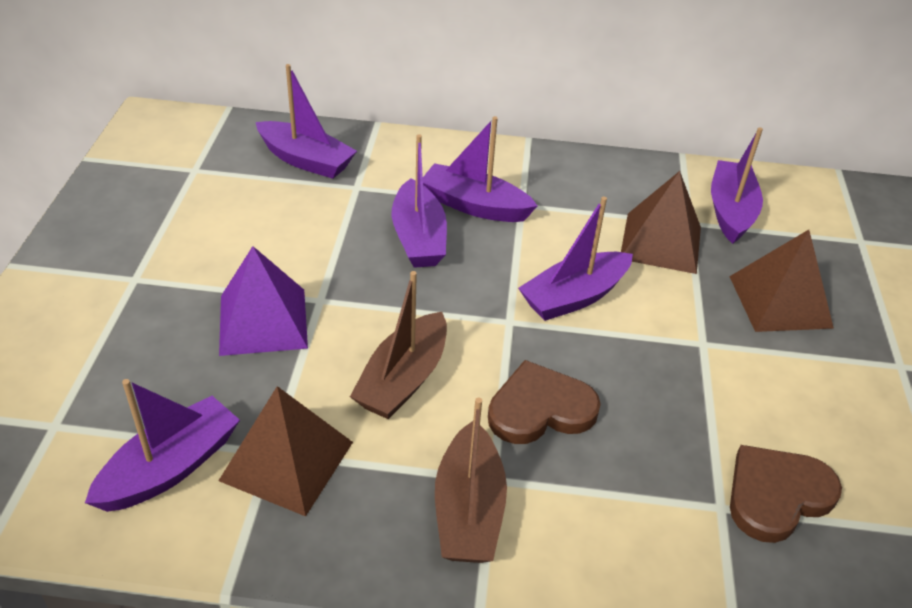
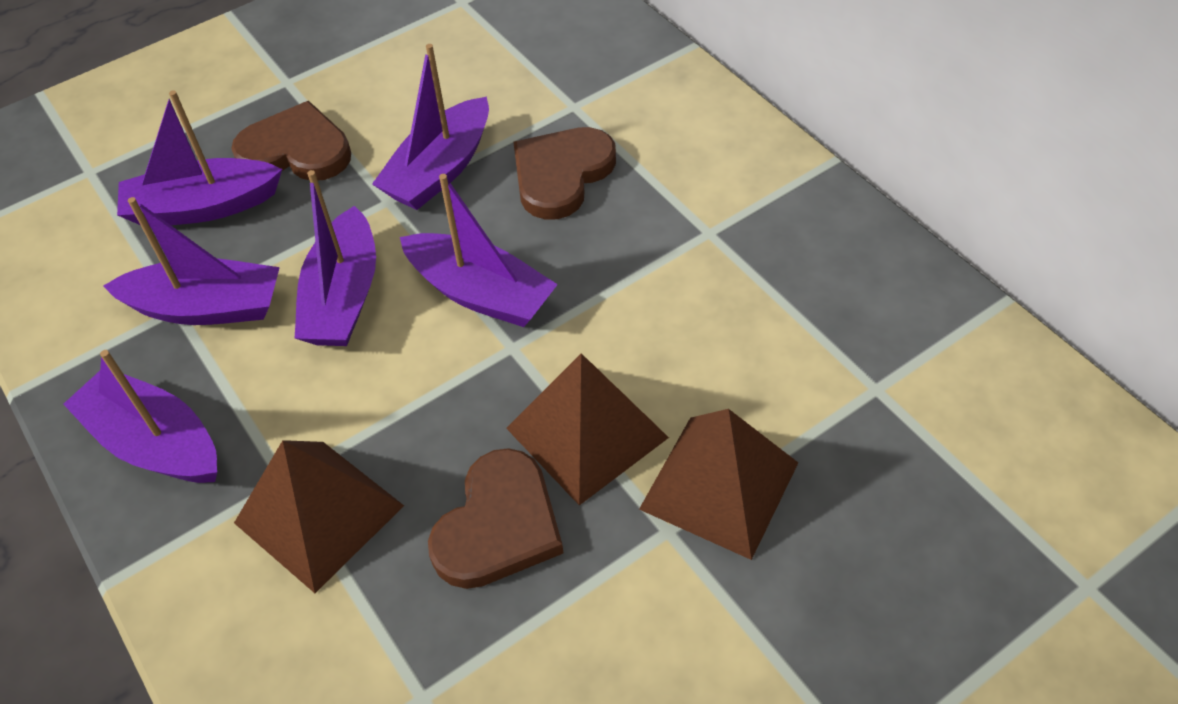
brown boat: 2 -> 0
brown heart: 2 -> 3
purple pyramid: 1 -> 0

